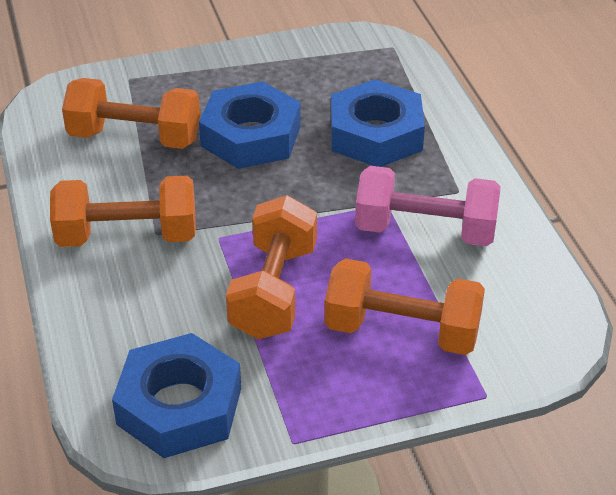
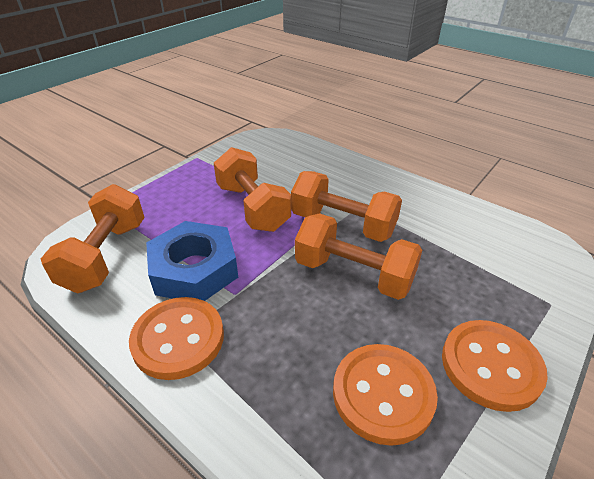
blue nut: 3 -> 1
orange button: 0 -> 3
pink dumbbell: 1 -> 0

